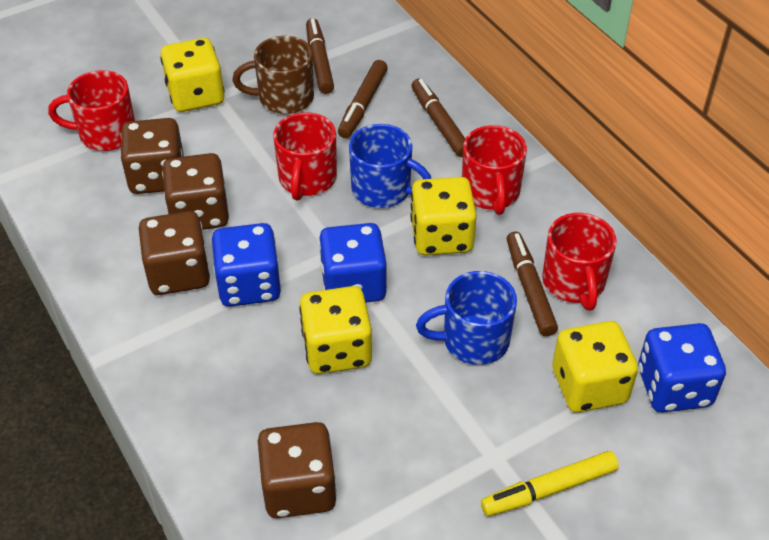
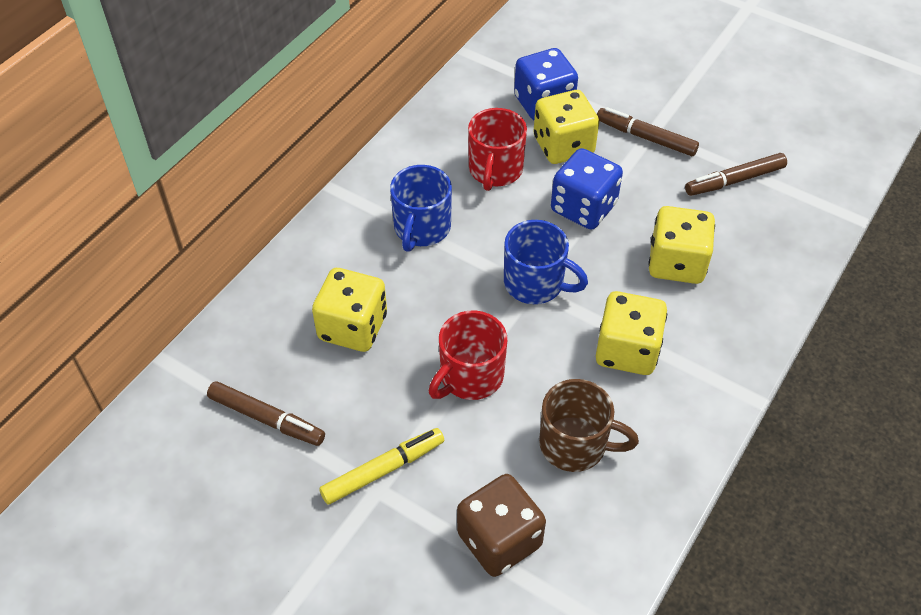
blue dice: 3 -> 2
brown dice: 4 -> 1
brown marker: 4 -> 3
red mug: 4 -> 2

